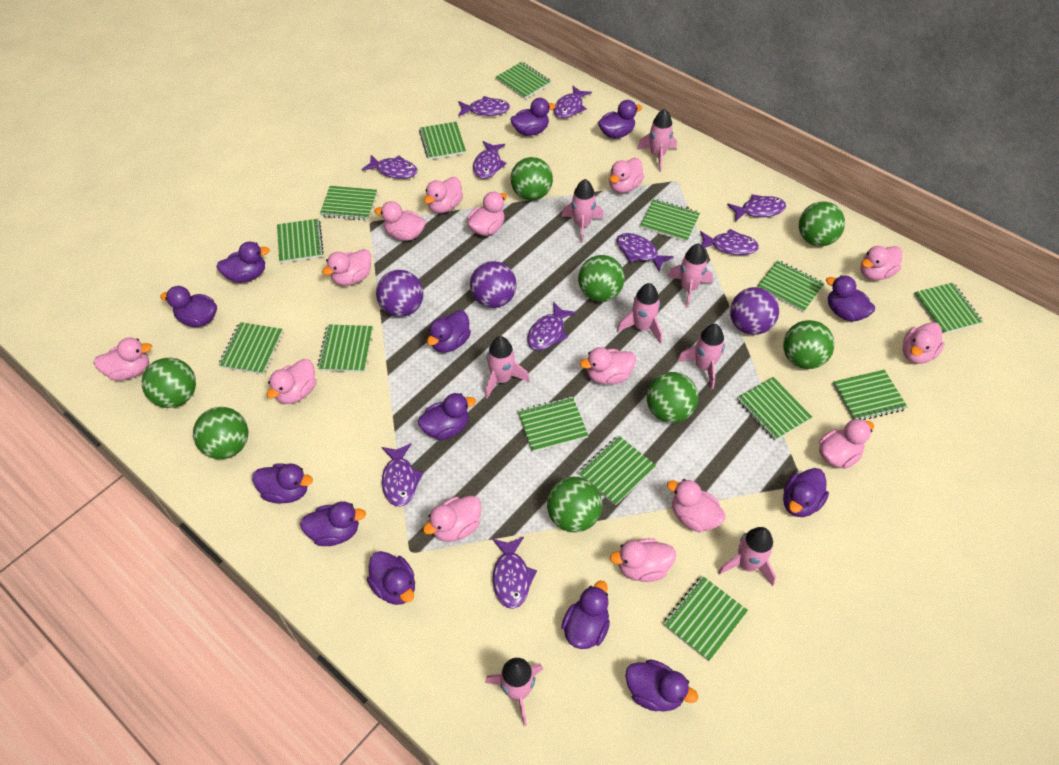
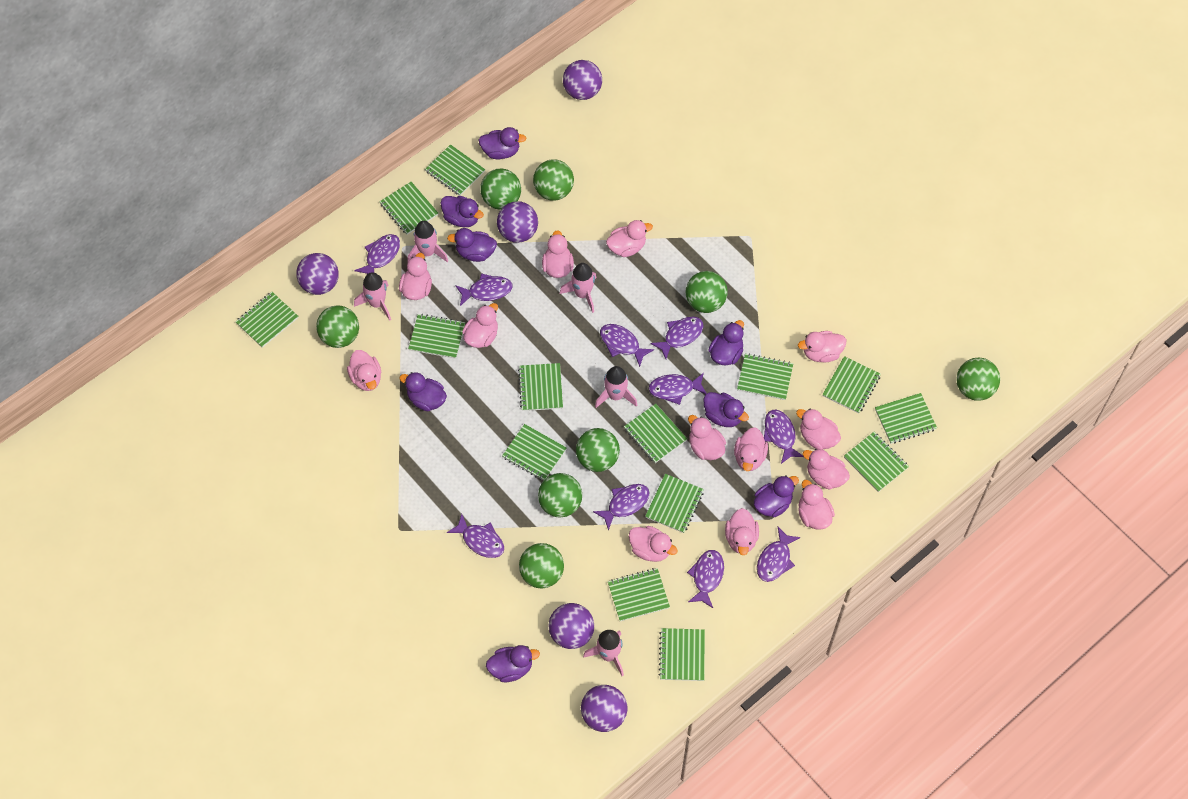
pink duck: 14 -> 13
pink rocket: 8 -> 5
purple ball: 3 -> 5
purple duck: 13 -> 8

